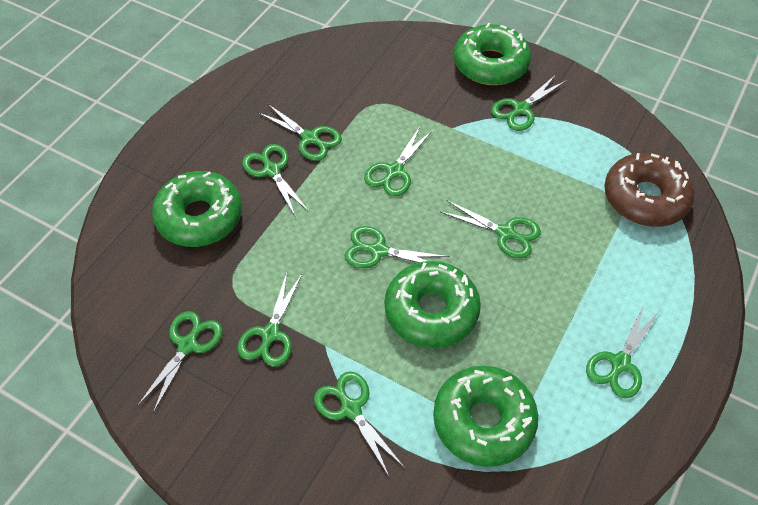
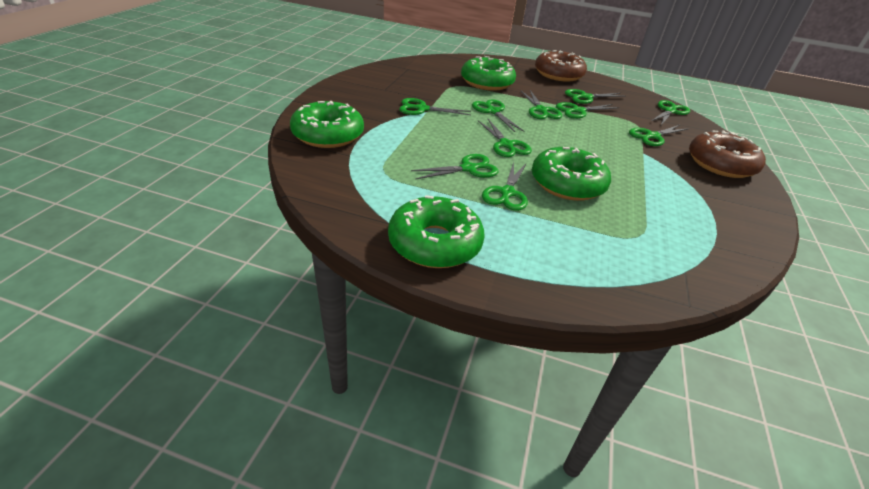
brown donut: 1 -> 2

